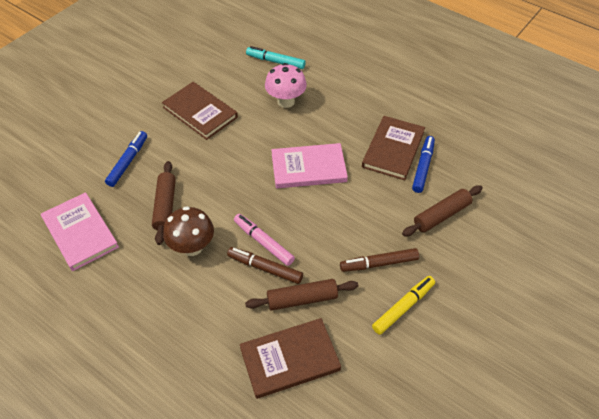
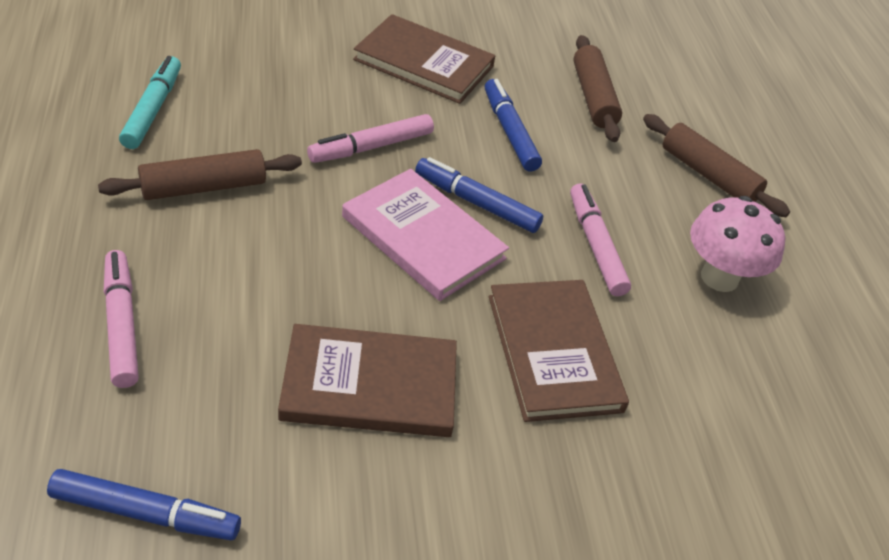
blue marker: 2 -> 3
brown marker: 2 -> 0
brown mushroom: 1 -> 0
pink book: 2 -> 1
pink marker: 1 -> 3
yellow marker: 1 -> 0

